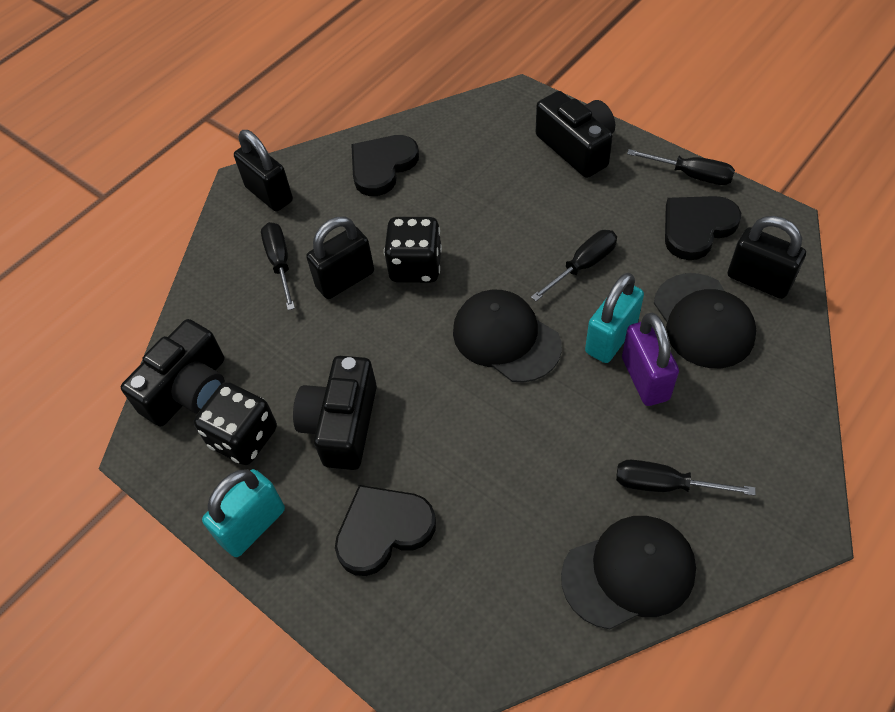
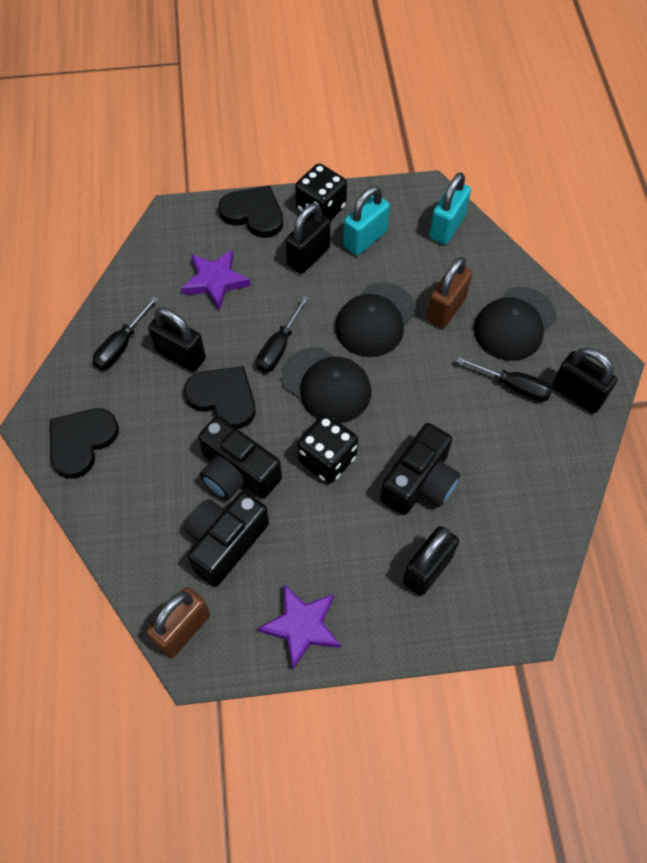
black padlock: 3 -> 4
black screwdriver: 4 -> 3
brown padlock: 0 -> 2
purple padlock: 1 -> 0
purple star: 0 -> 2

